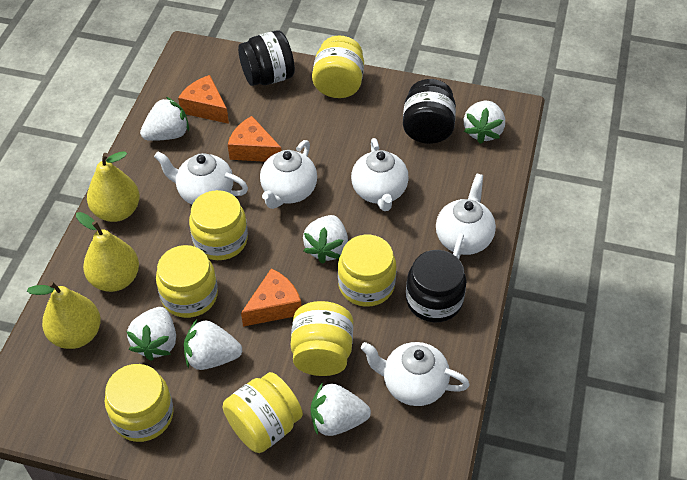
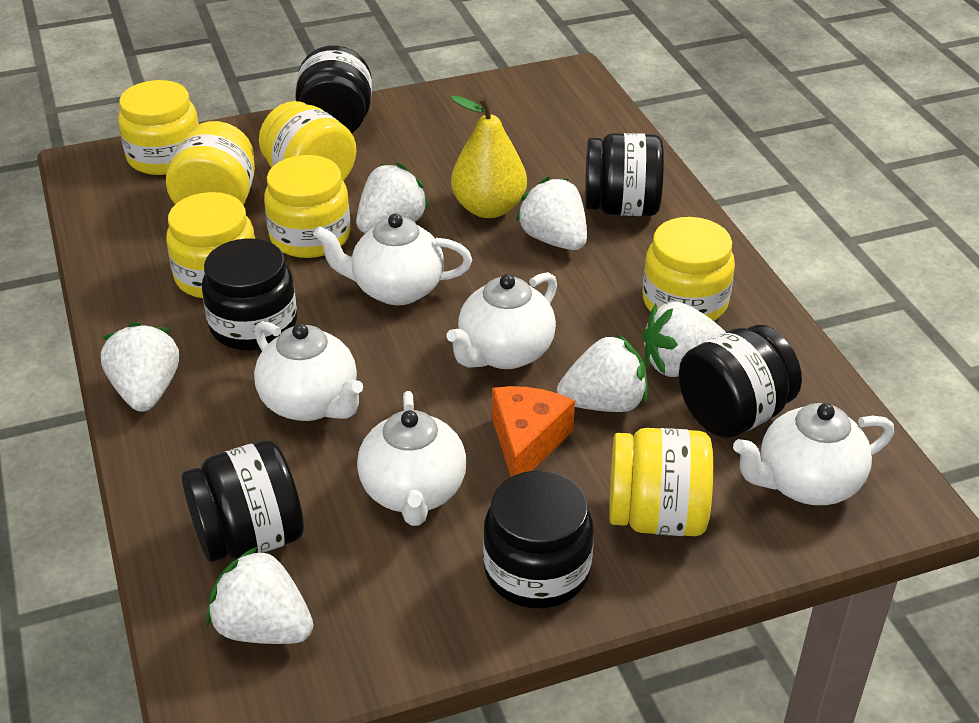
black jar: 3 -> 6
orange cheese: 3 -> 1
yellow pear: 3 -> 1

